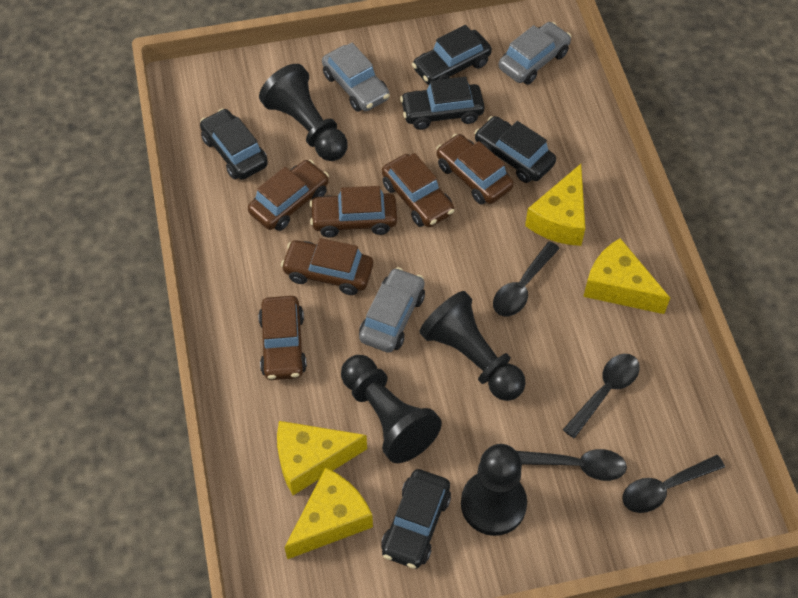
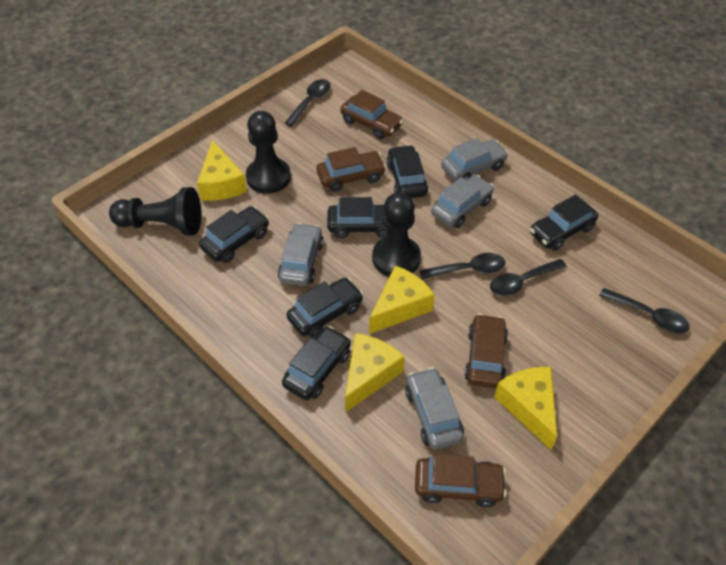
black car: 5 -> 6
black pawn: 4 -> 3
brown car: 6 -> 4
grey car: 3 -> 4

